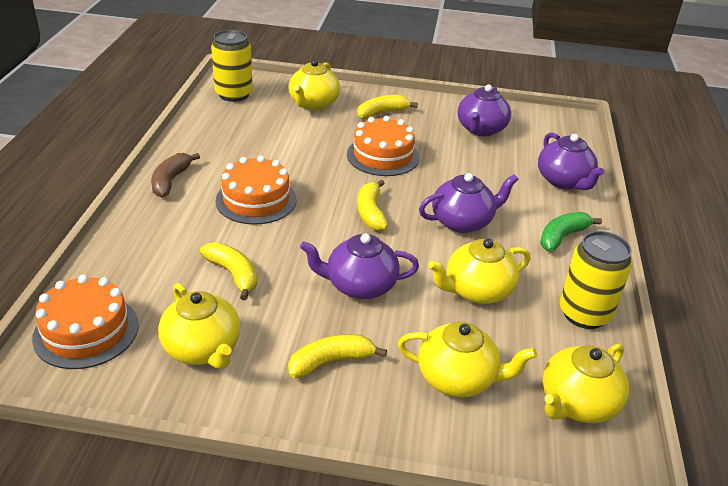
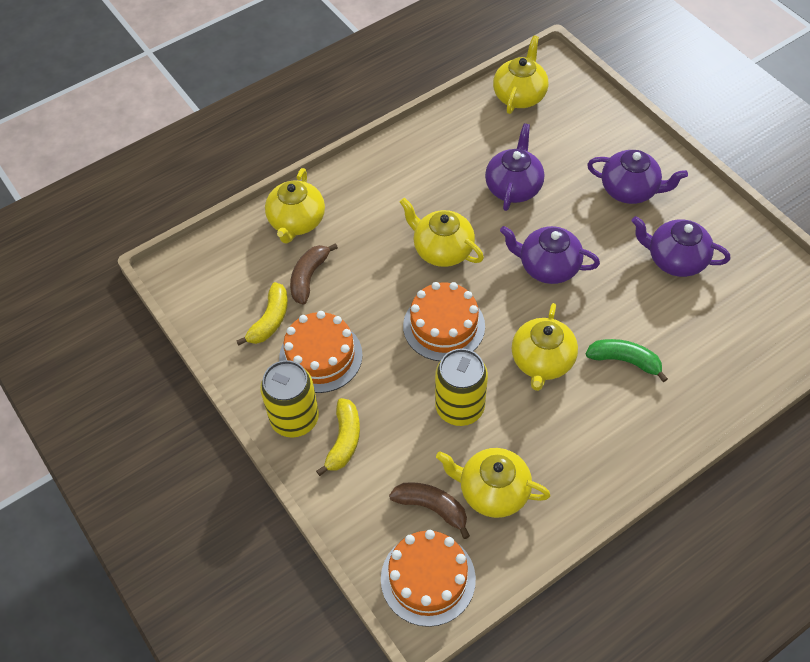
brown banana: 1 -> 2
yellow banana: 4 -> 2

